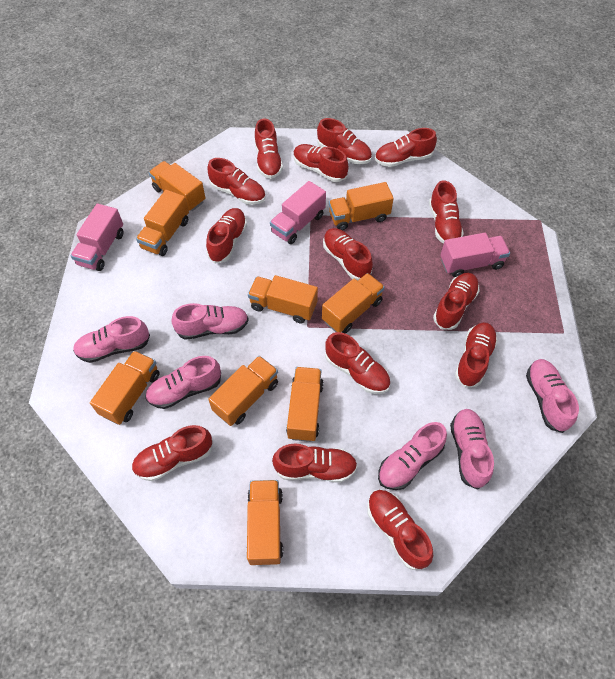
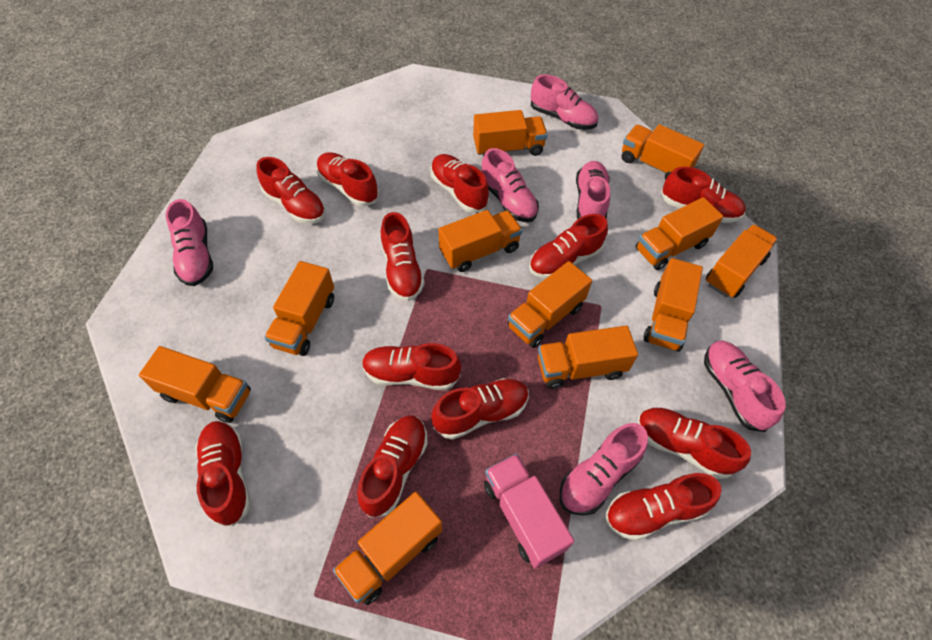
orange truck: 9 -> 11
pink truck: 3 -> 1
red shoe: 14 -> 12

